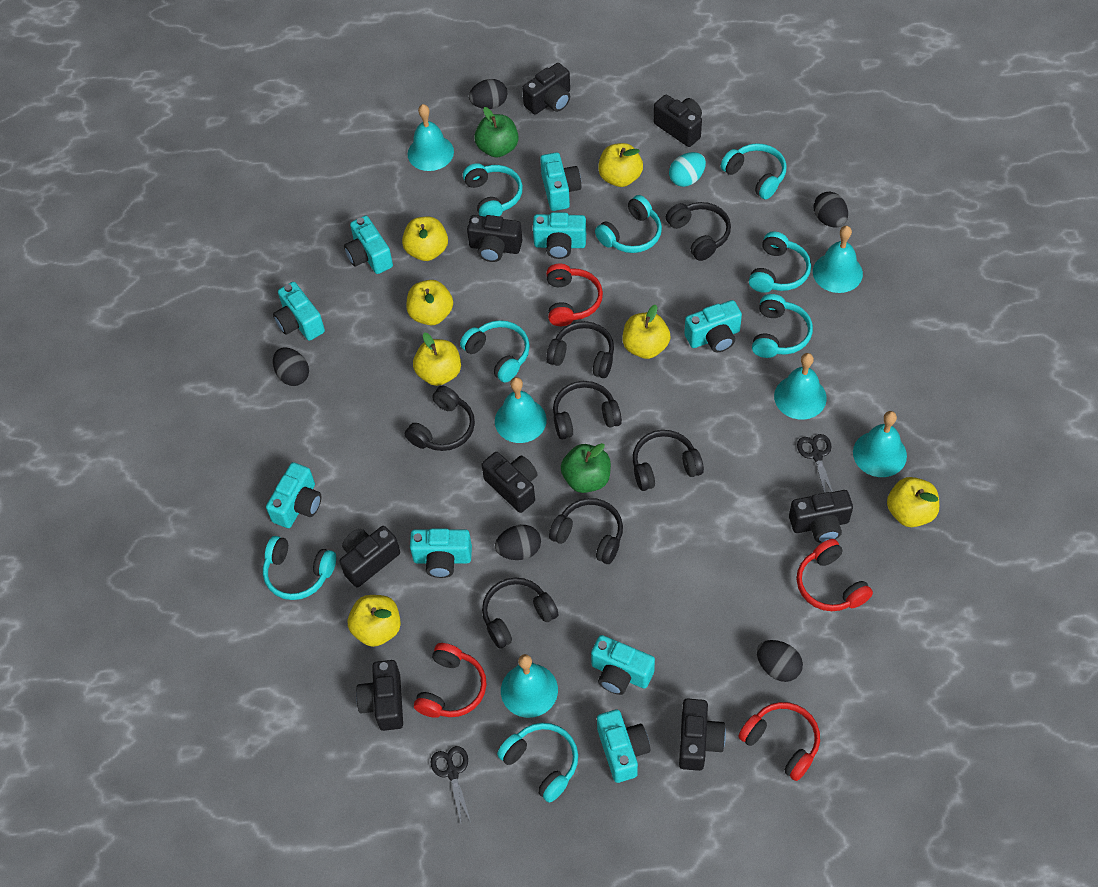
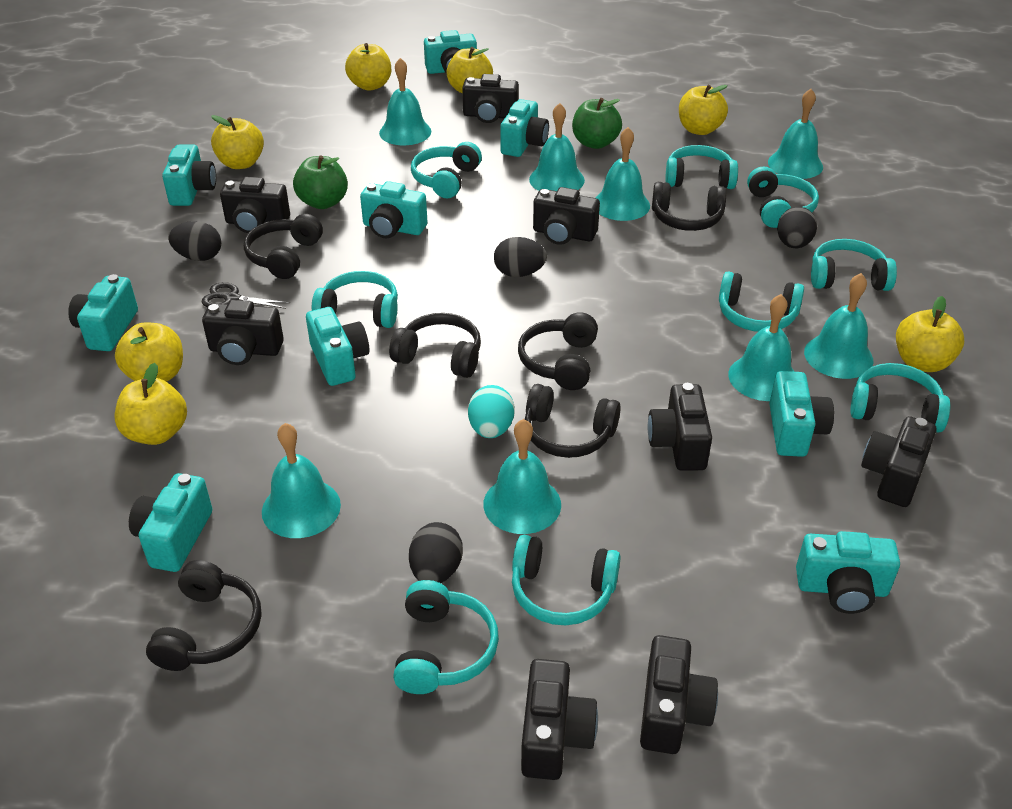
black egg: 5 -> 4
black headphones: 7 -> 6
black scissors: 2 -> 1
red headphones: 4 -> 0
turquoise bell: 6 -> 8
turquoise headphones: 8 -> 9

